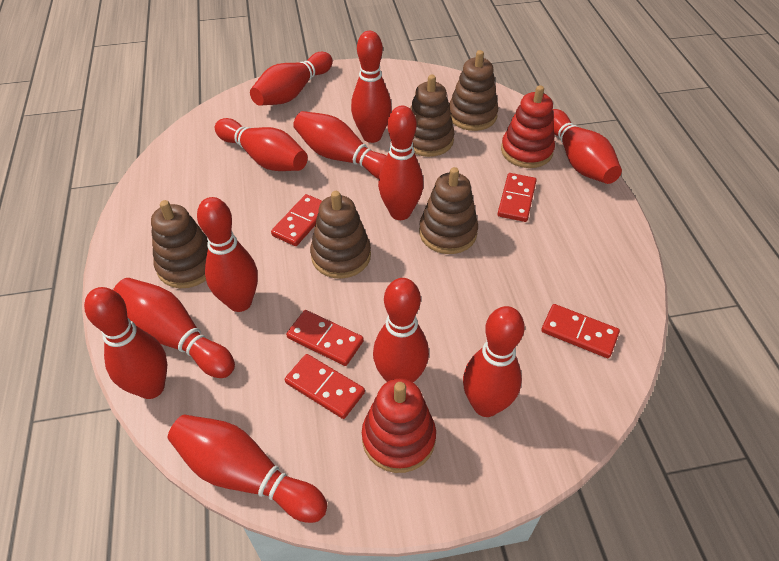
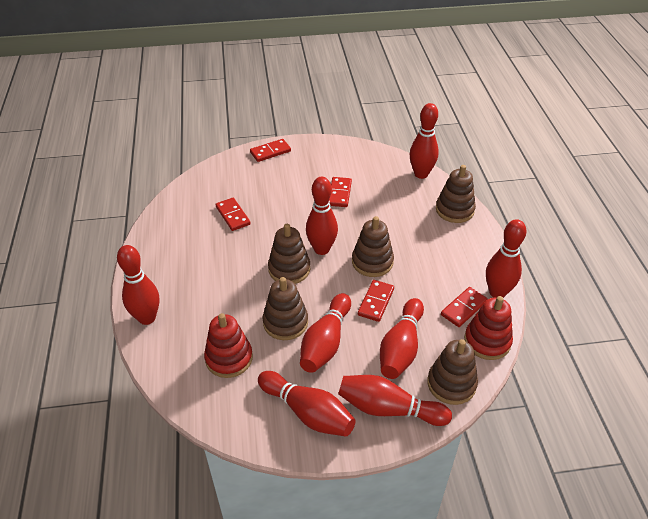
red bowling pin: 12 -> 8

